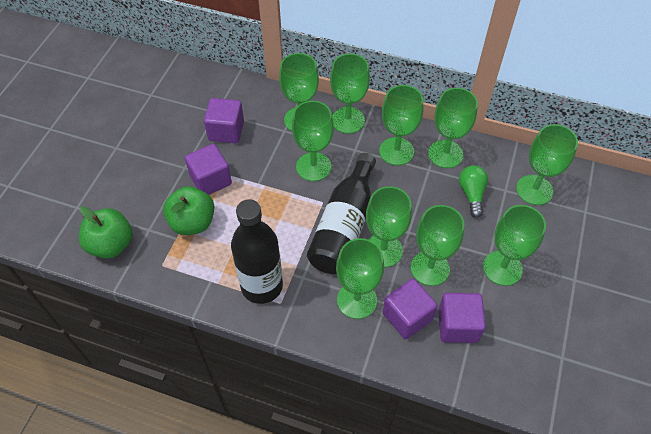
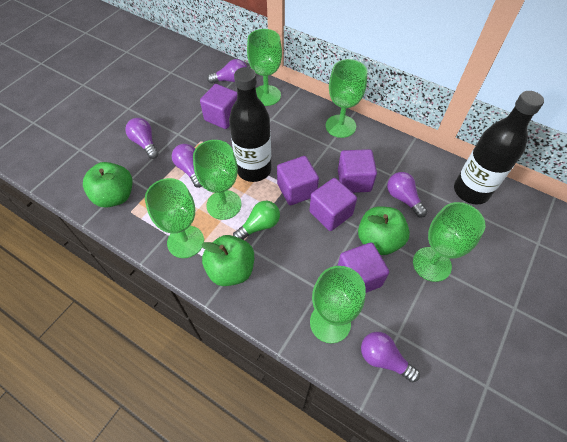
green apple: 2 -> 3
green goblet: 10 -> 6
purple cube: 4 -> 5
purple light bulb: 0 -> 5

